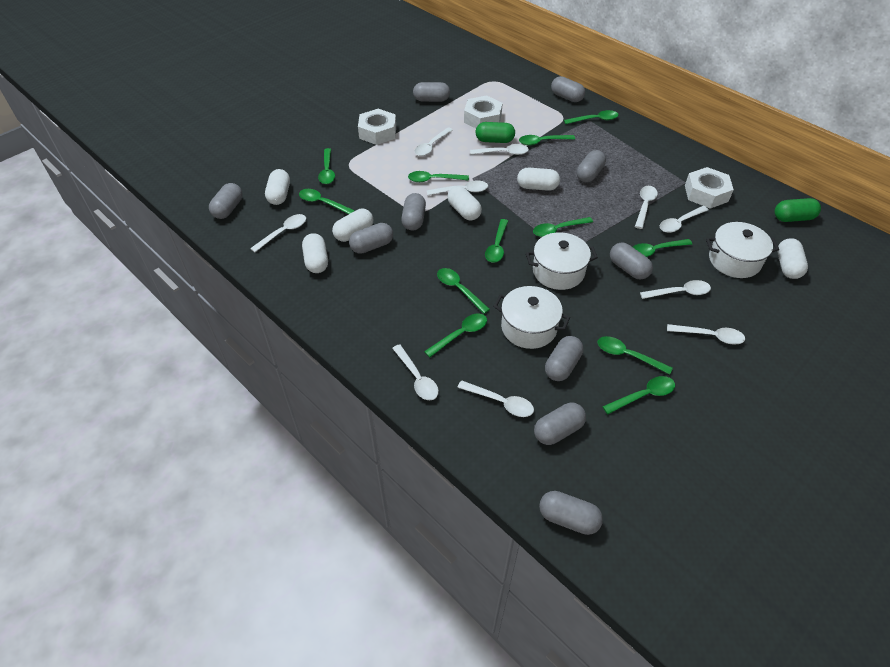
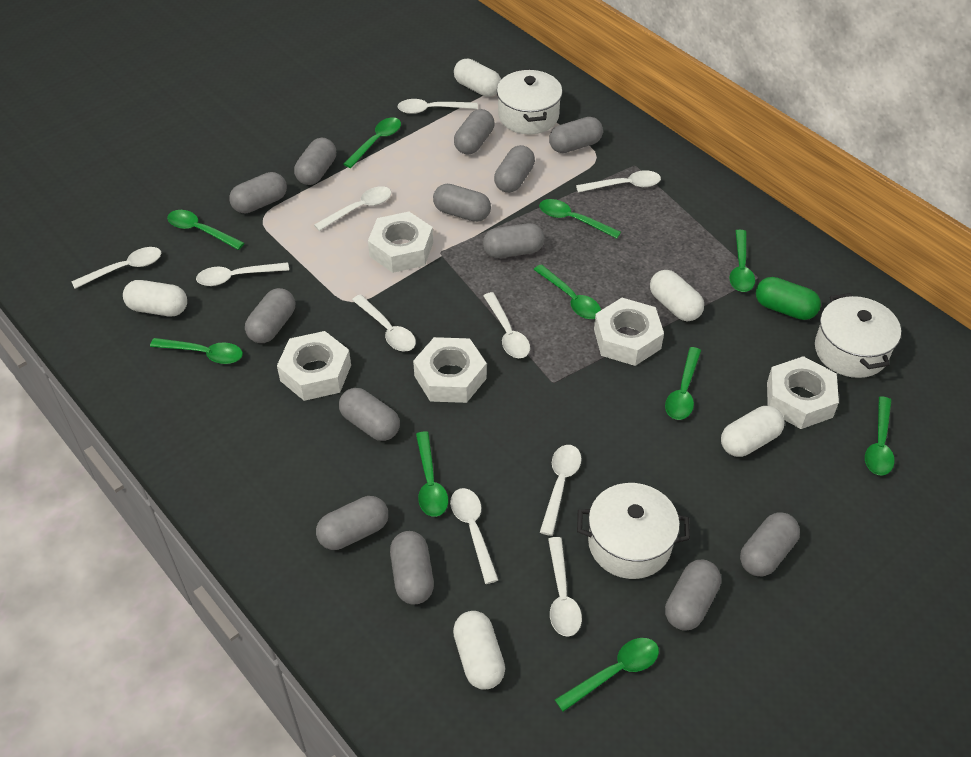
green capsule: 2 -> 1
green spoon: 12 -> 10
grey capsule: 10 -> 13
white capsule: 6 -> 5
white nut: 3 -> 5

